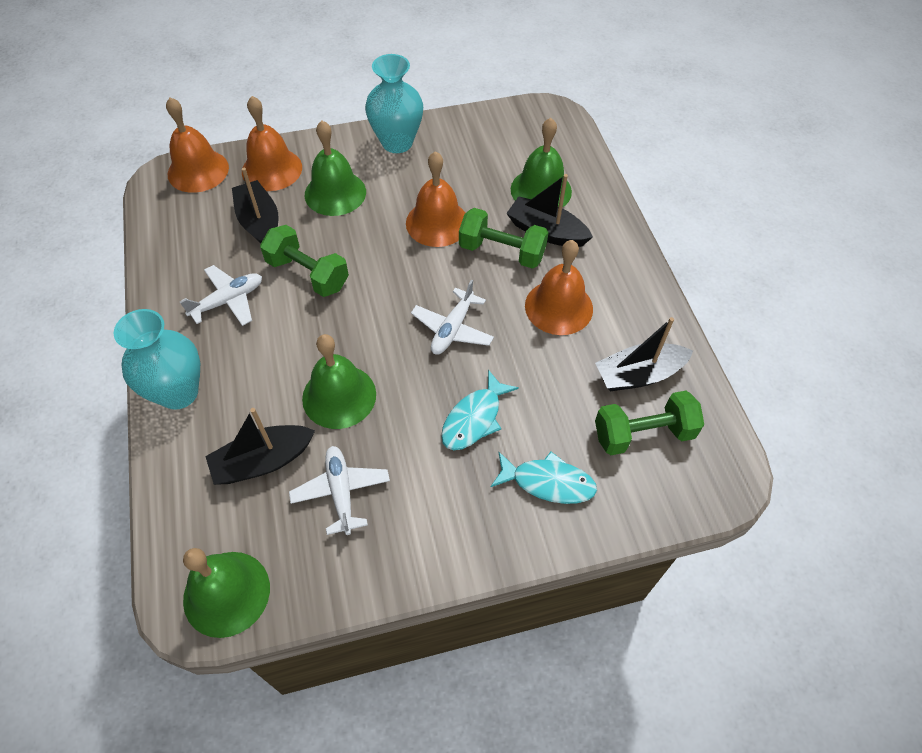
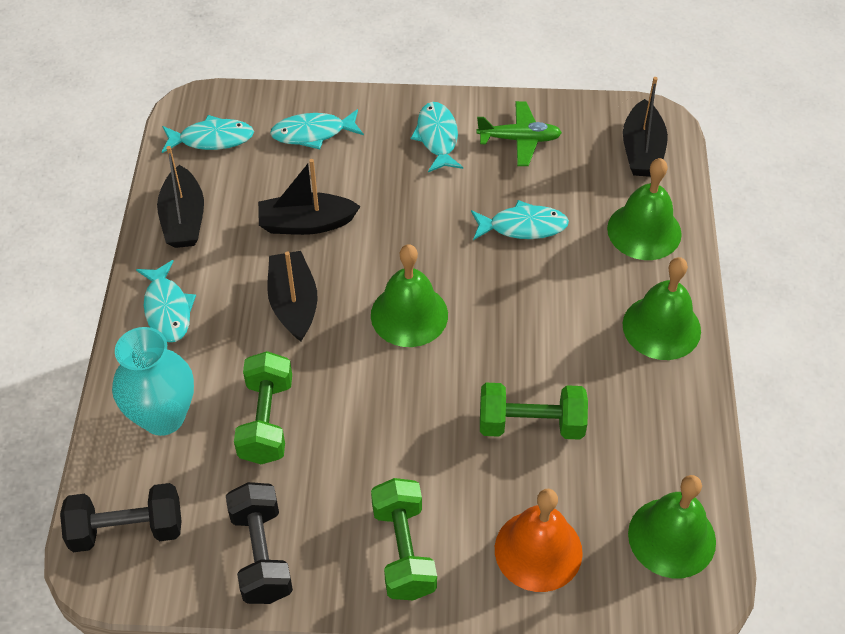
black dumbbell: 0 -> 2
green plane: 0 -> 1
orange bell: 4 -> 1
turquoise fish: 2 -> 5
turquoise vase: 2 -> 1
white plane: 3 -> 0

